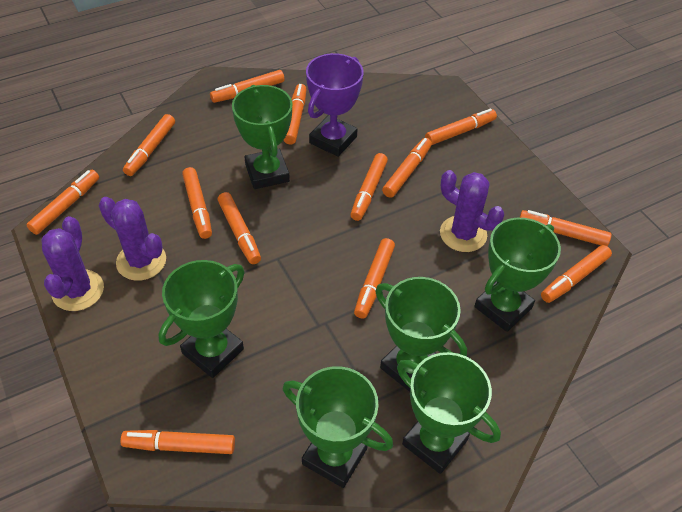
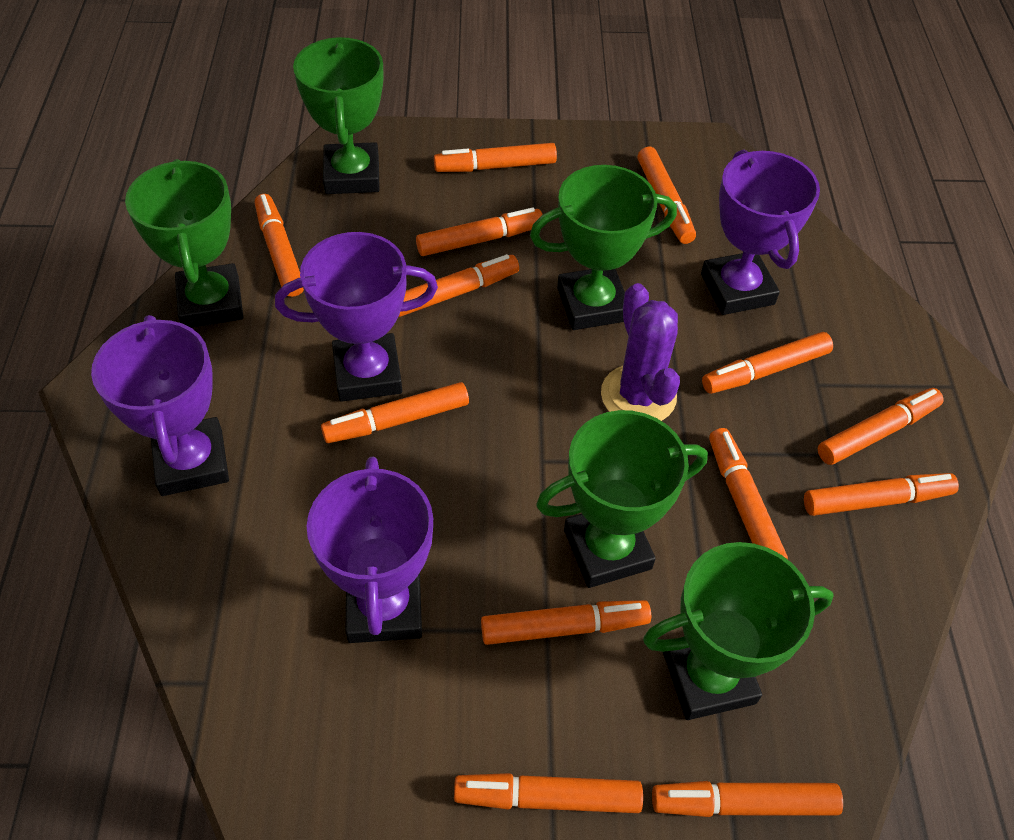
green trophy: 6 -> 5
purple cactus: 3 -> 1
purple trophy: 1 -> 4

